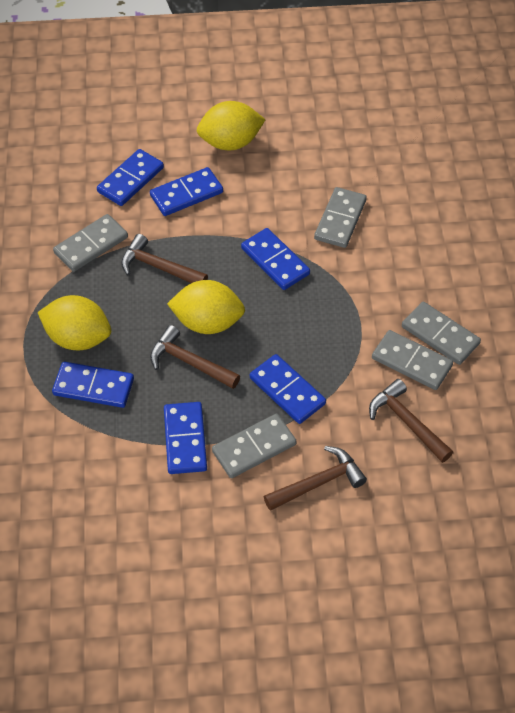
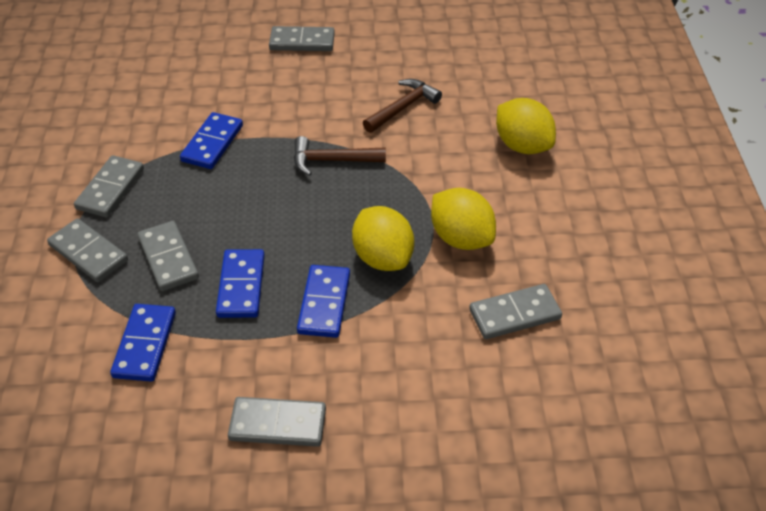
blue domino: 6 -> 4
brown hammer: 4 -> 2
grey domino: 5 -> 6

